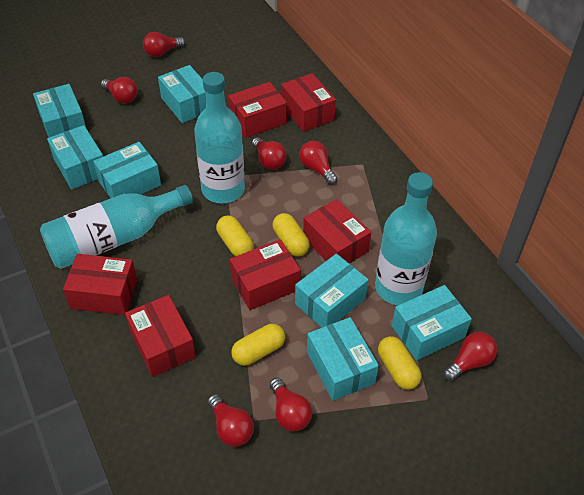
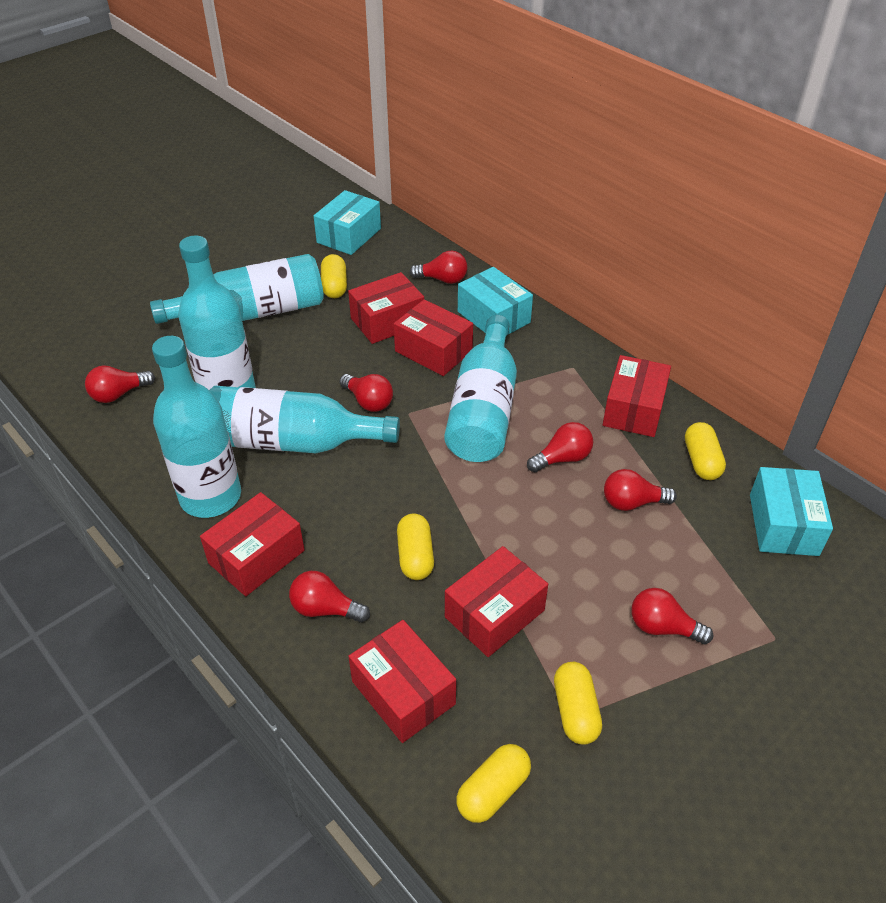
turquoise bottle: 3 -> 5
turquoise box: 7 -> 3
yellow capsule: 4 -> 5

